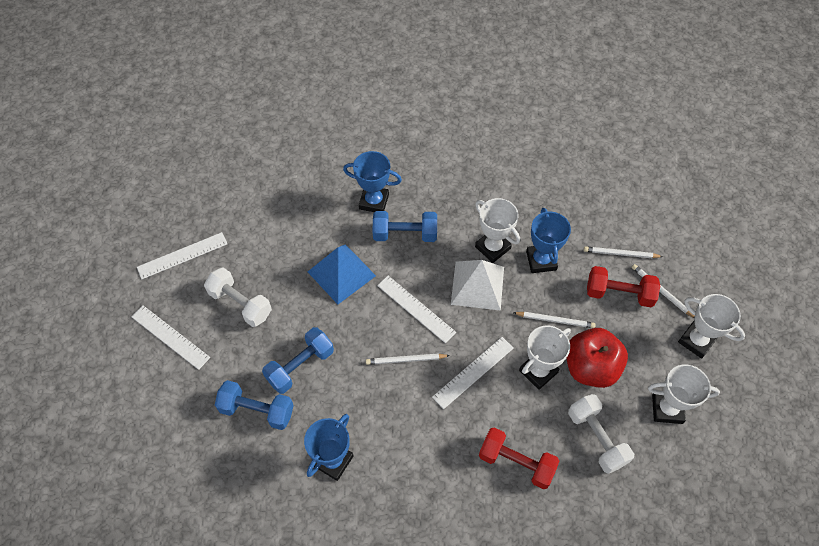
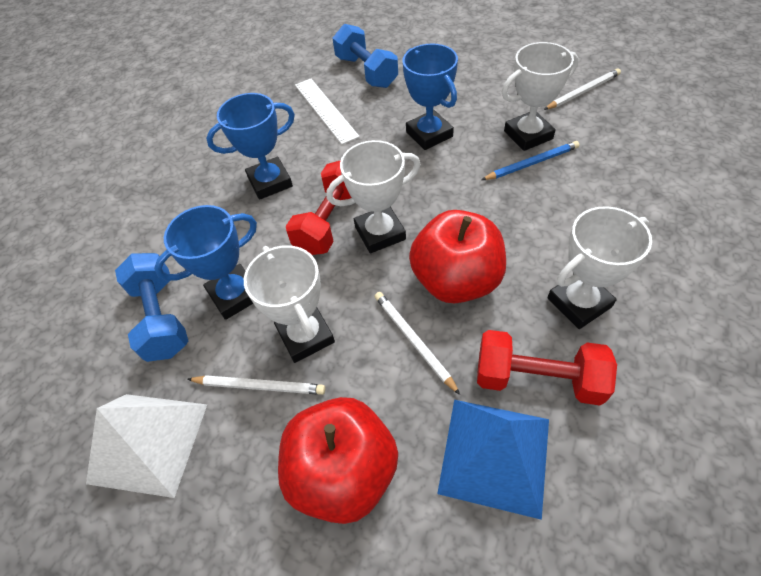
blue dumbbell: 3 -> 2
blue pencil: 0 -> 1
red apple: 1 -> 2
white dumbbell: 2 -> 0
white pencil: 4 -> 3
white ruler: 4 -> 1

